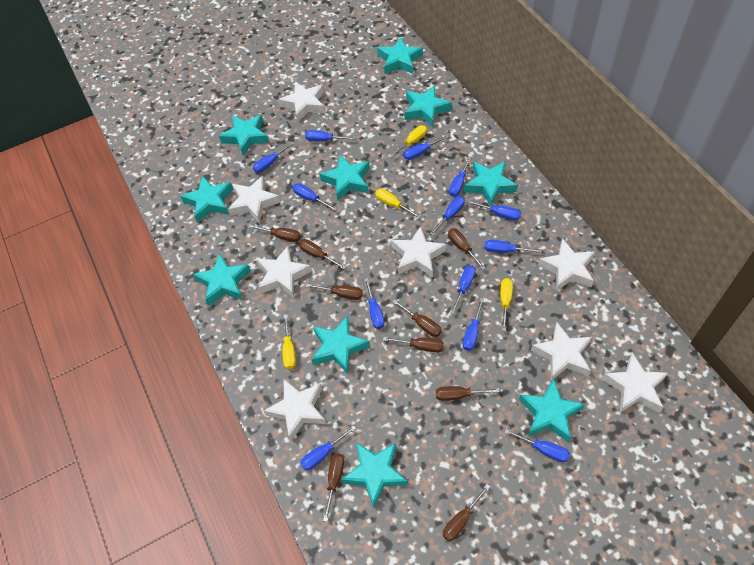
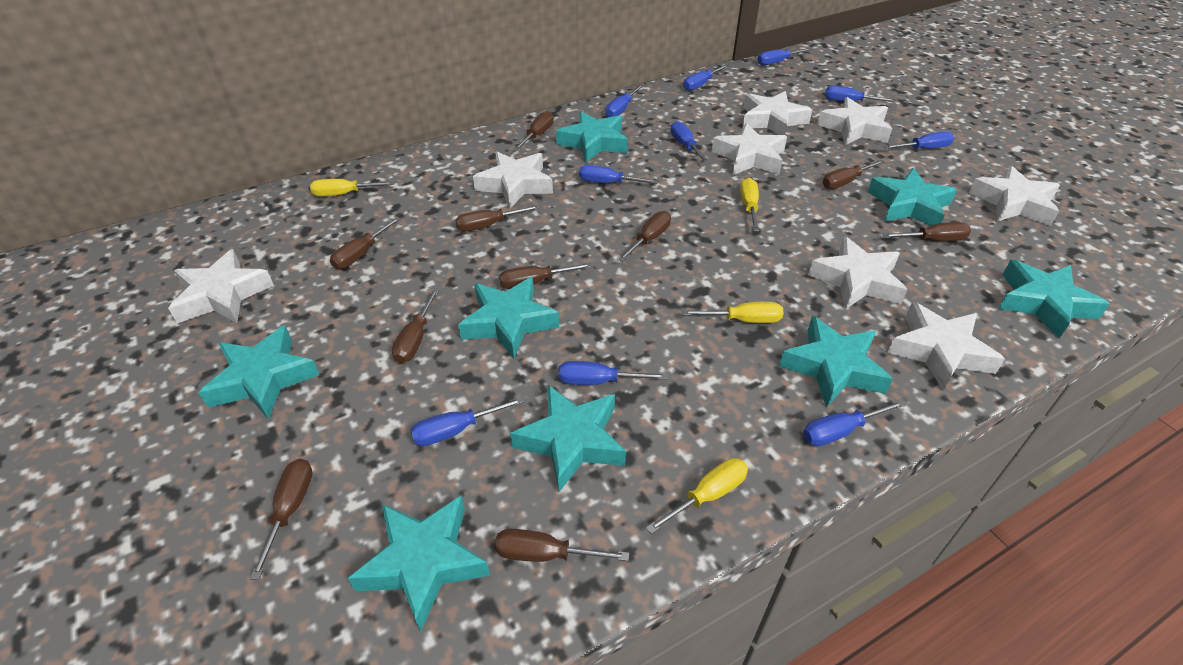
blue screwdriver: 13 -> 10
brown screwdriver: 9 -> 10
turquoise star: 10 -> 8

